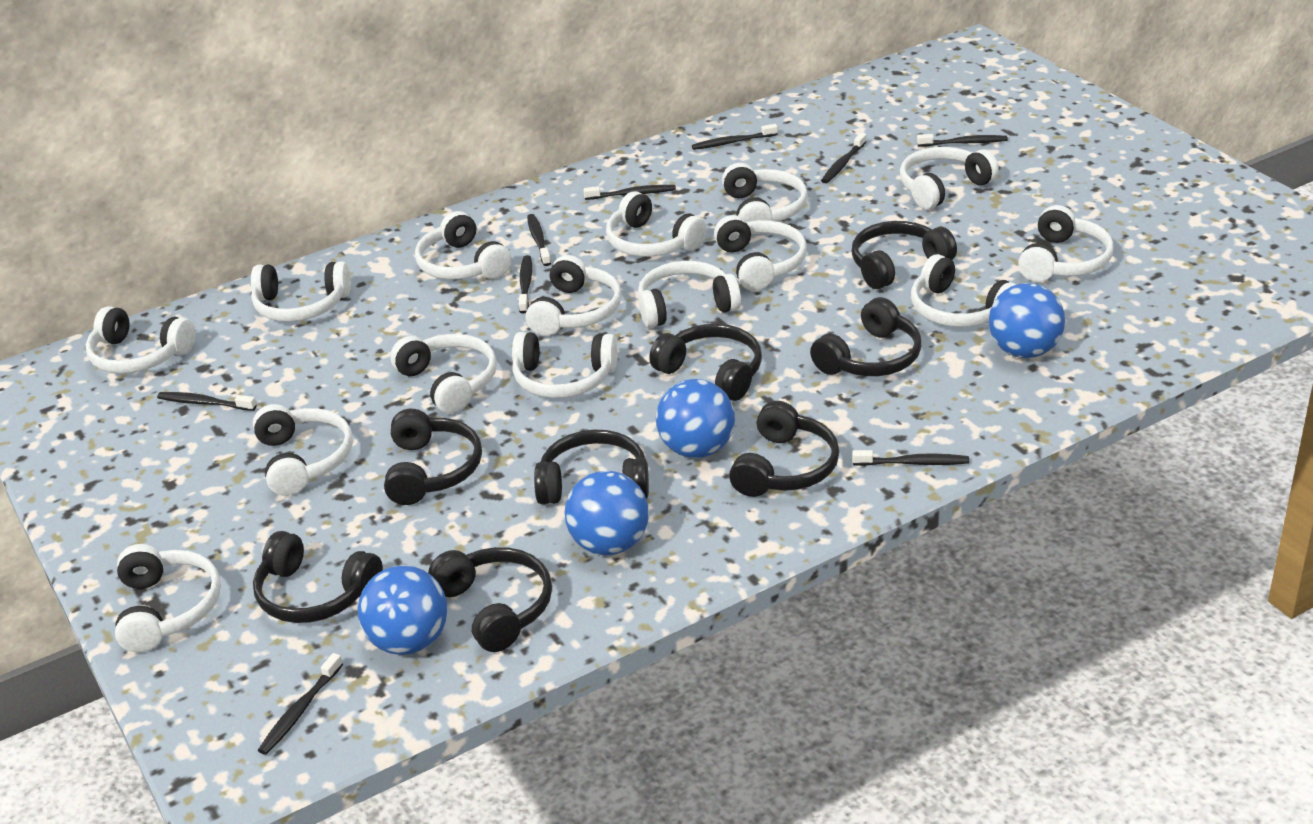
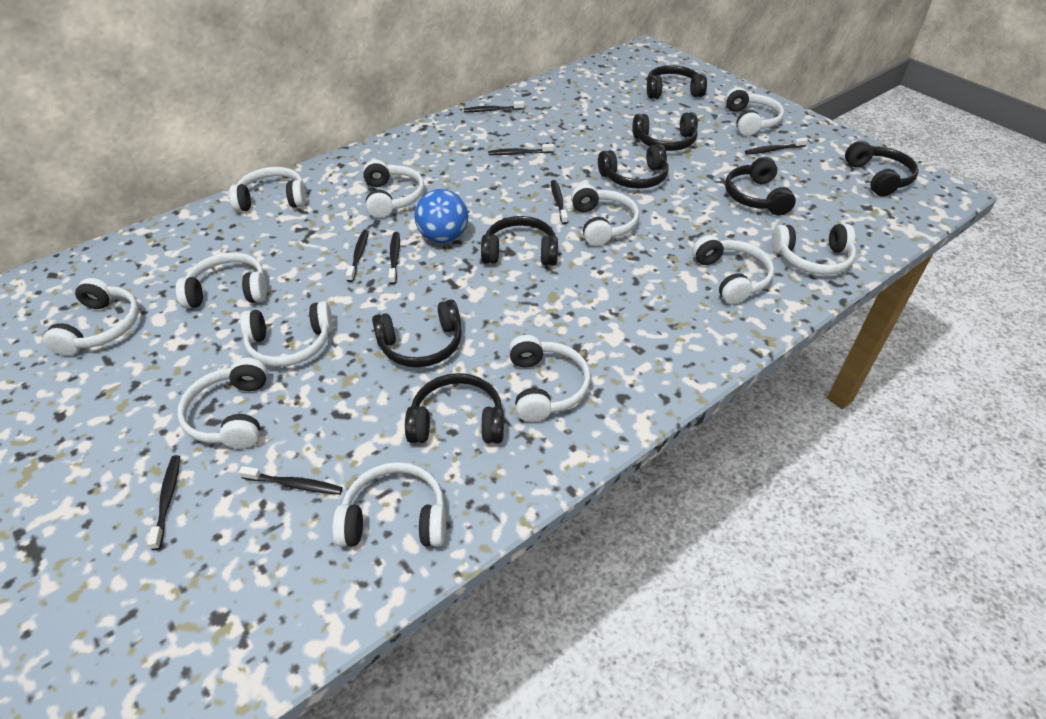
black toothbrush: 9 -> 8
blue ball: 4 -> 1
white headphones: 15 -> 12

